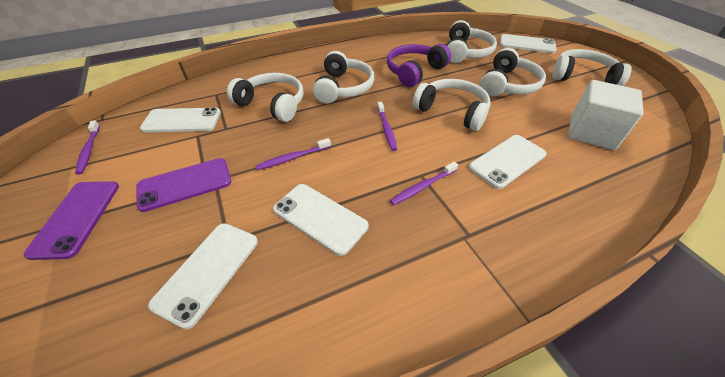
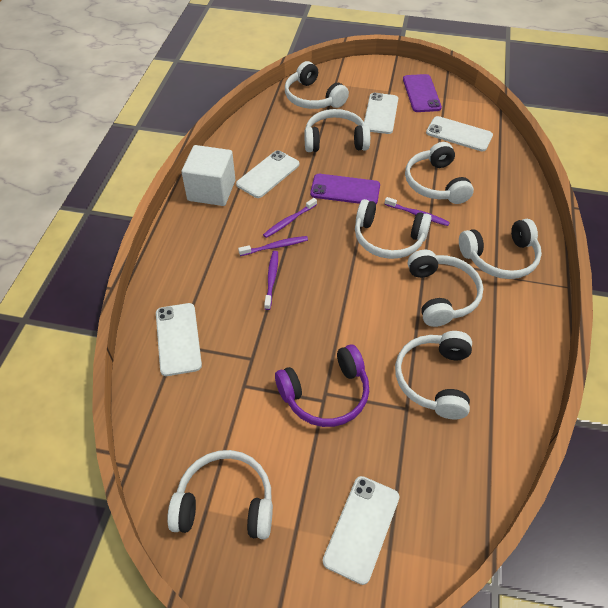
white headphones: 6 -> 8

